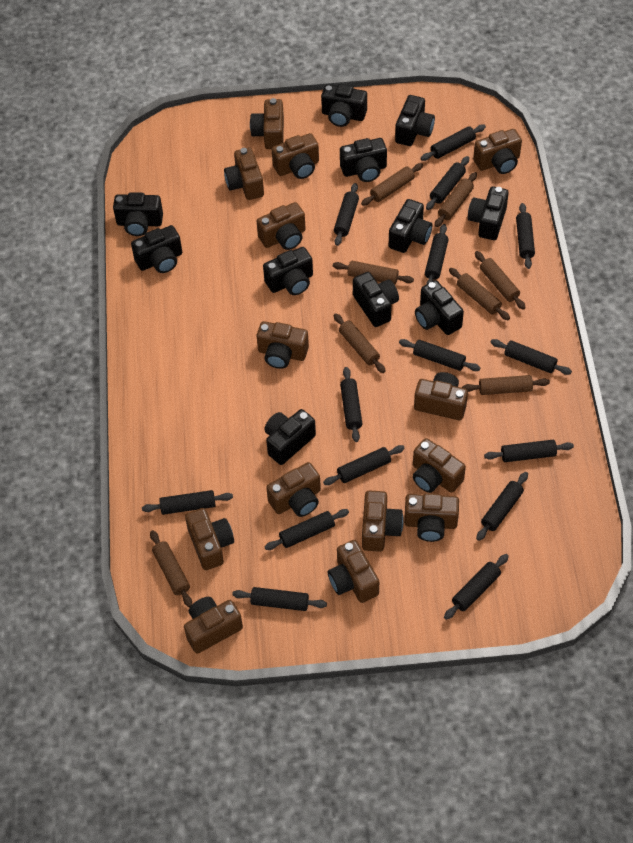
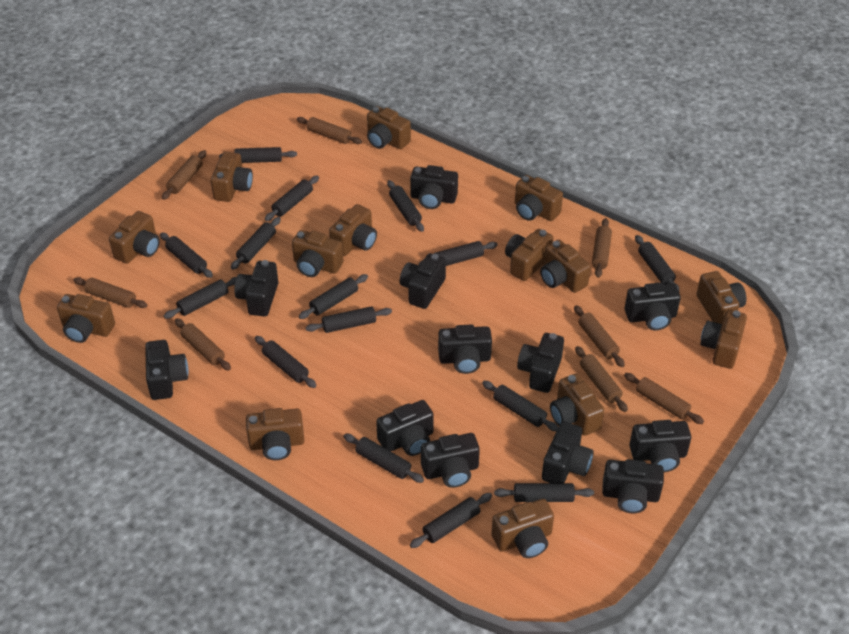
black camera: 11 -> 12

